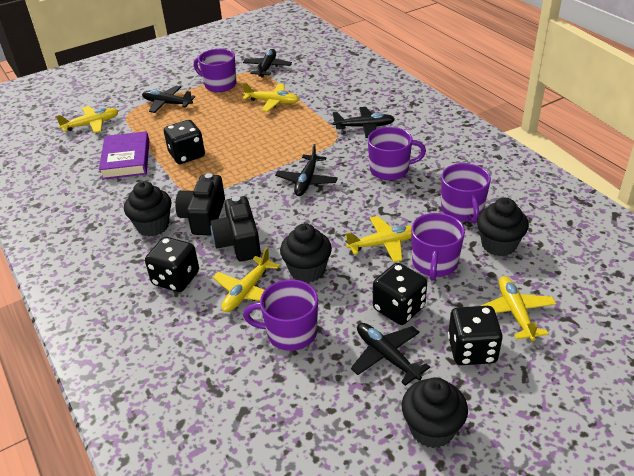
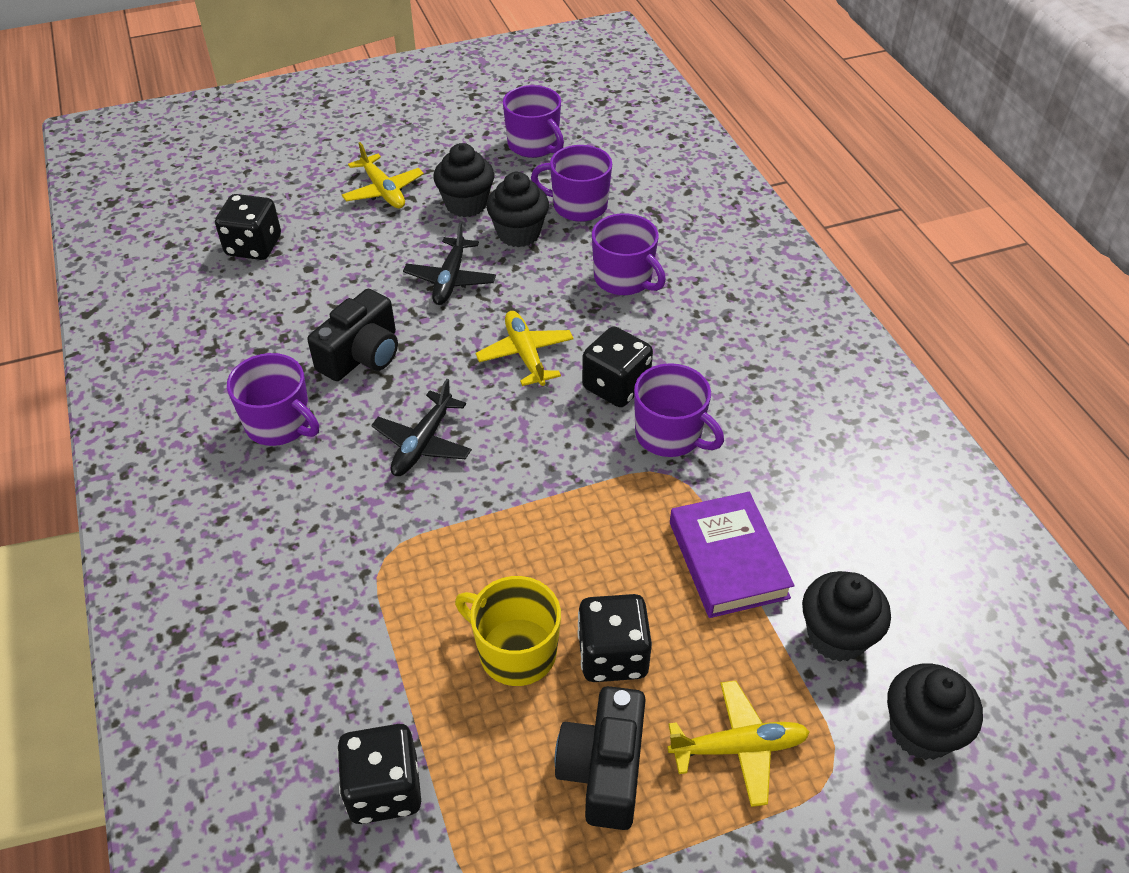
black plane: 5 -> 2
yellow mug: 0 -> 1
yellow plane: 5 -> 3

